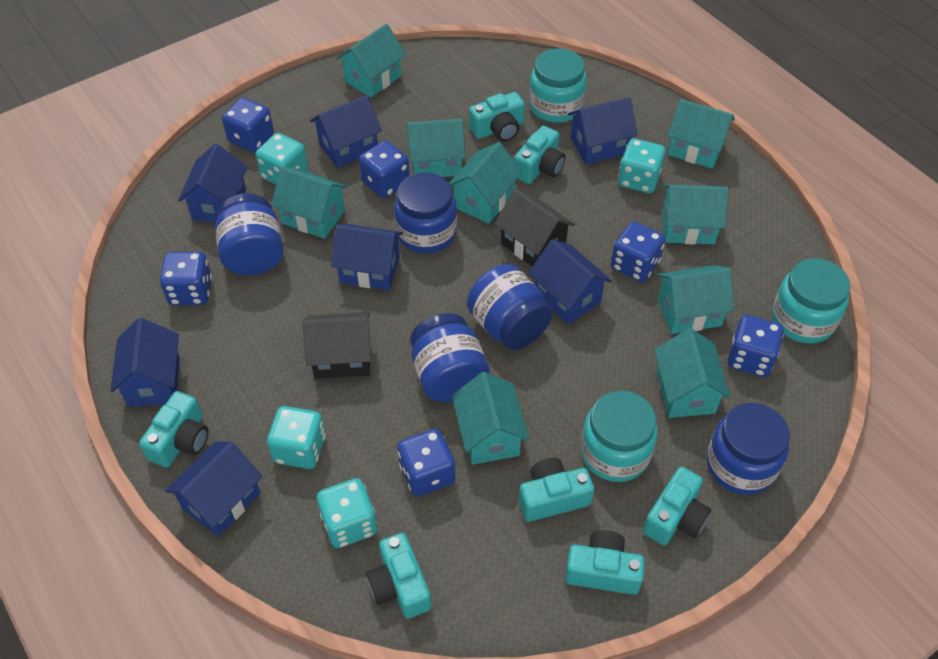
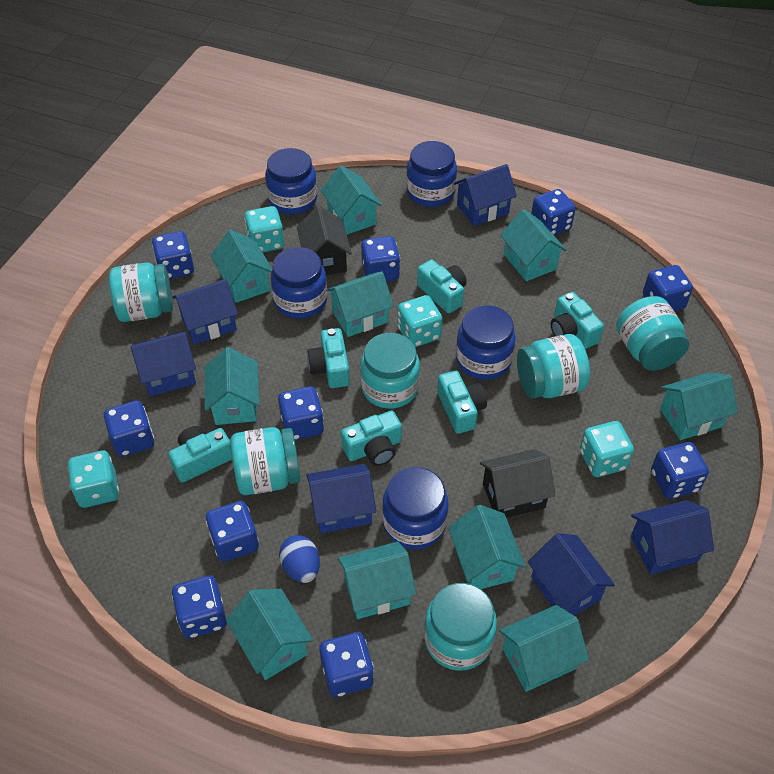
blue dice: 6 -> 10
blue egg: 0 -> 1
blue house: 7 -> 6
turquoise camera: 7 -> 6
turquoise house: 9 -> 10
turquoise jar: 3 -> 6

